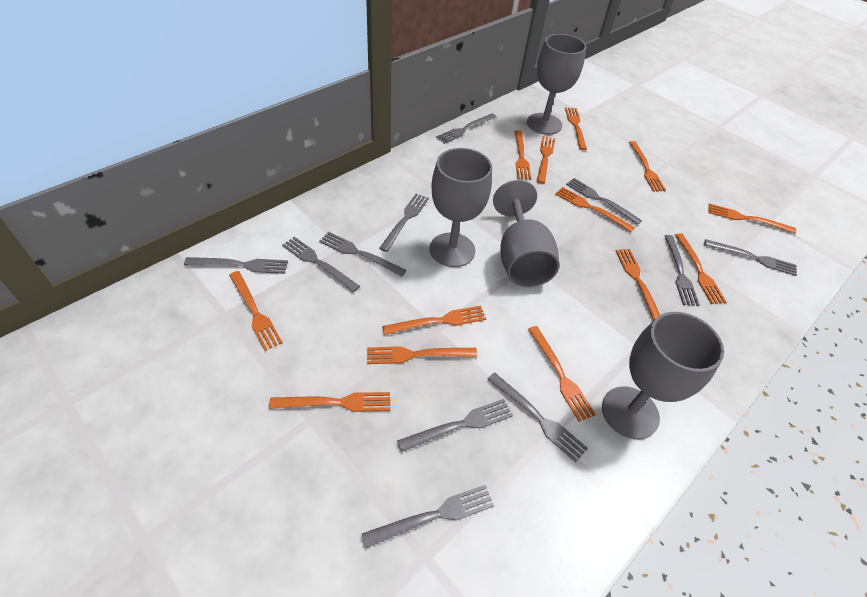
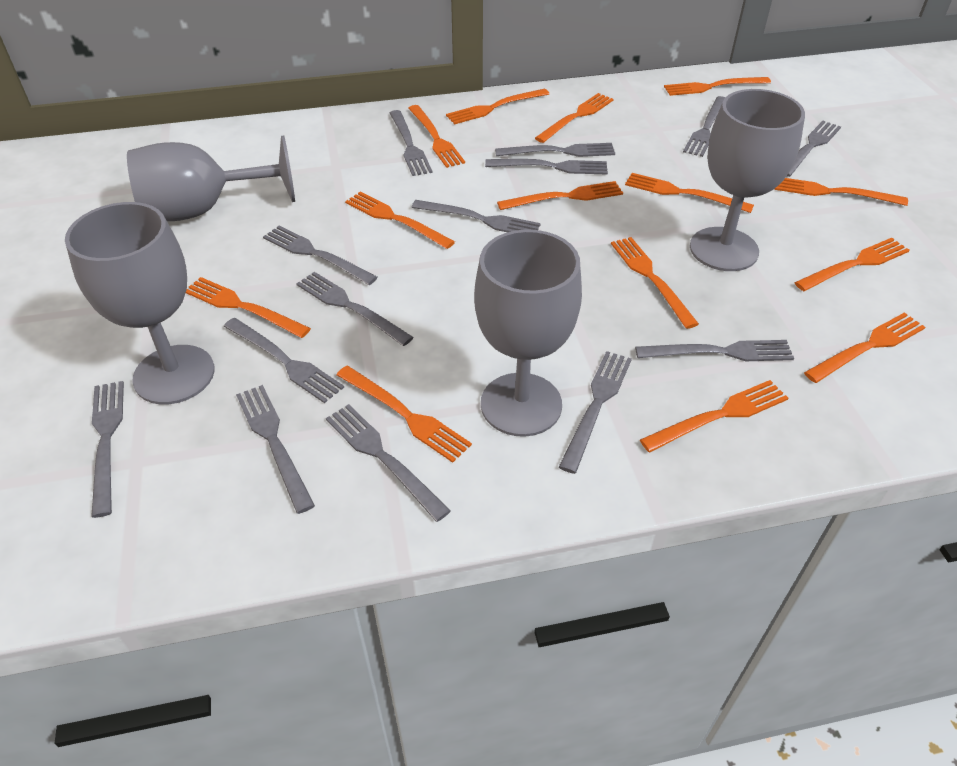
grey fork: 11 -> 14
orange fork: 13 -> 14

